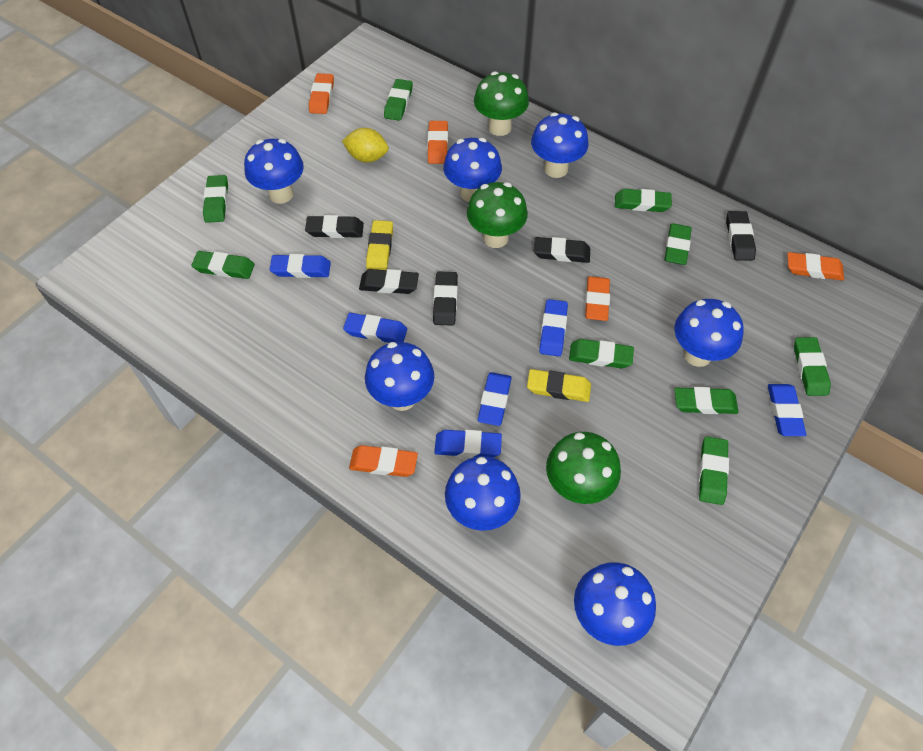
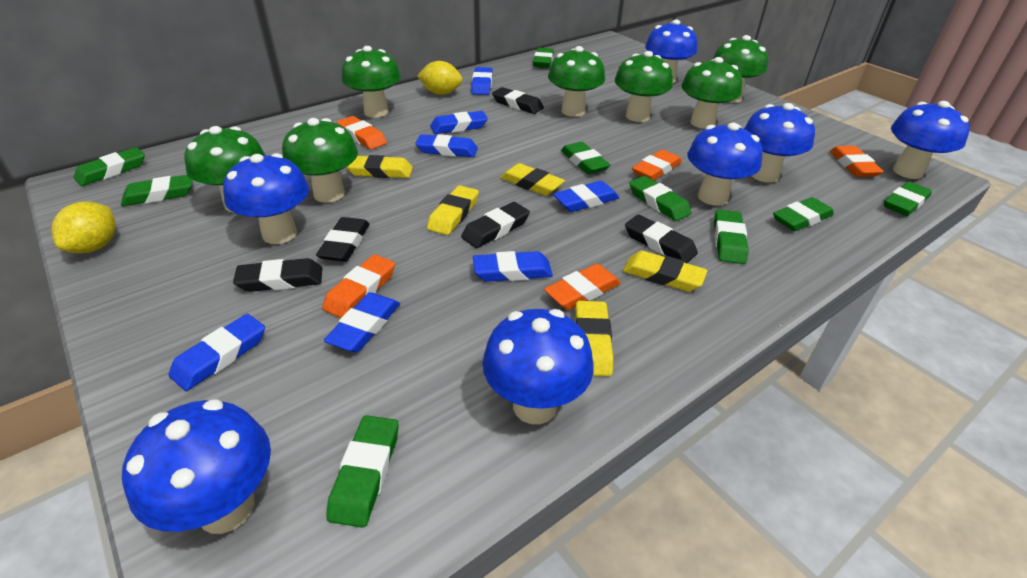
blue eraser: 6 -> 7
green mushroom: 3 -> 7
yellow eraser: 2 -> 5
yellow lemon: 1 -> 2

